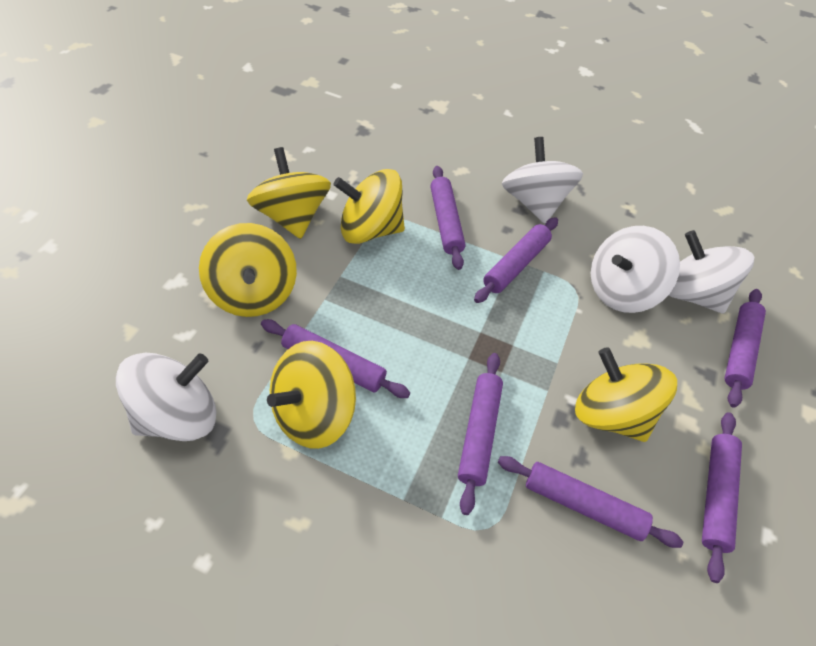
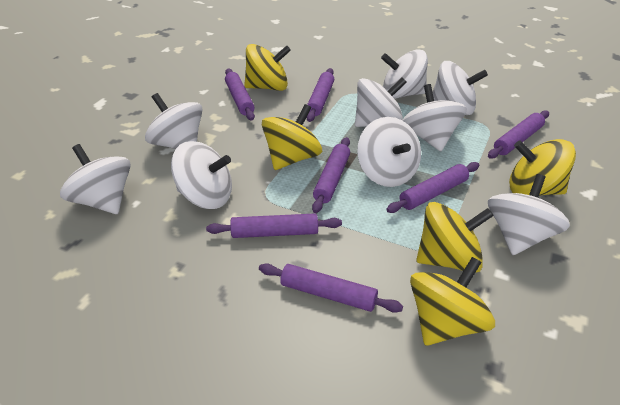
white spinning top: 4 -> 9

